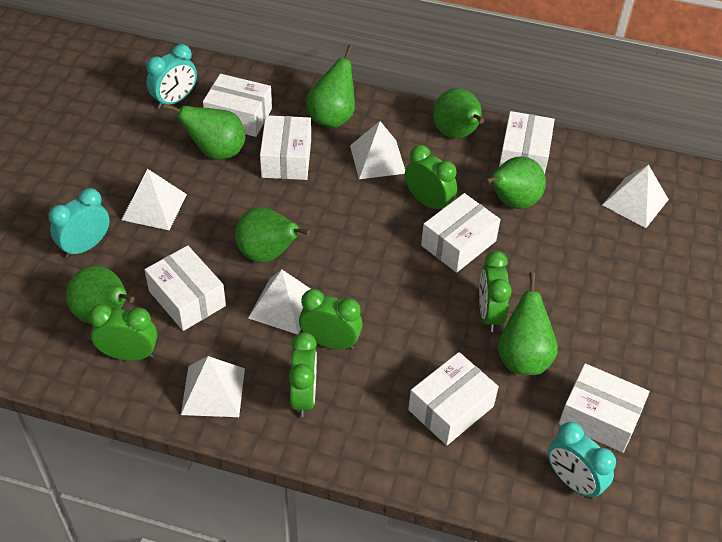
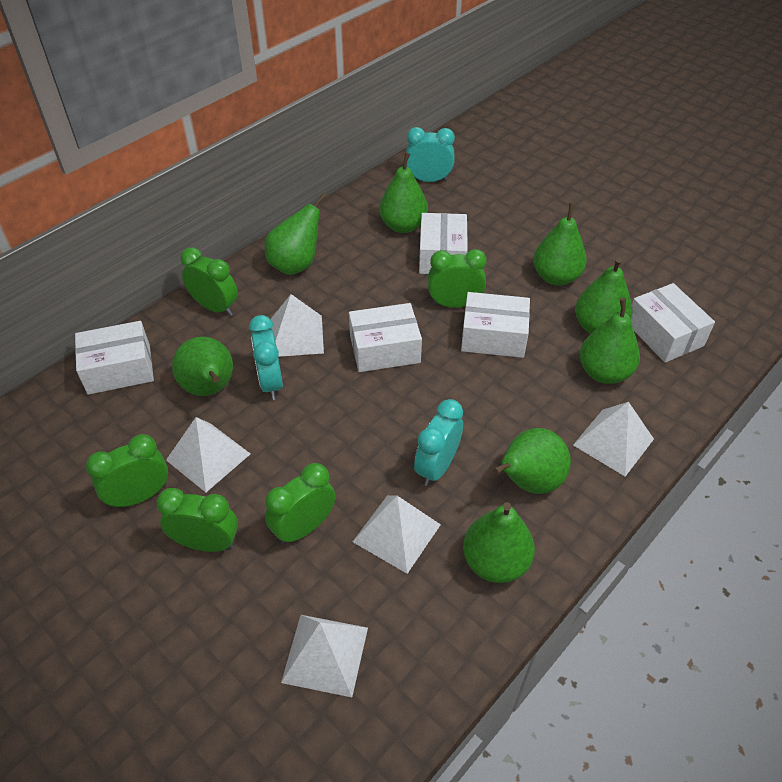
green pear: 7 -> 8
white box: 7 -> 5

